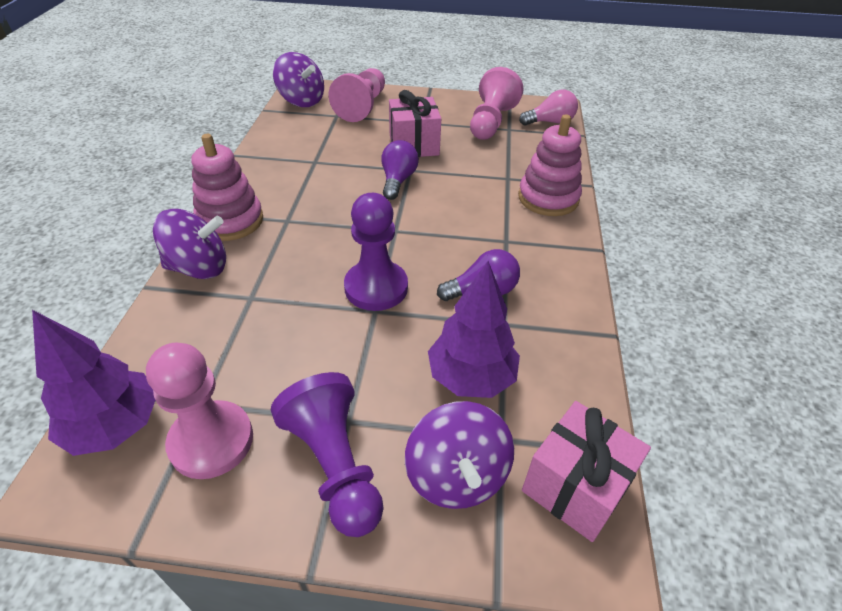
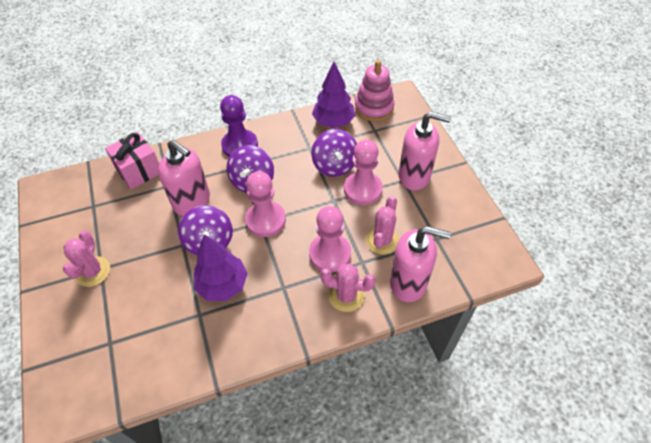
pink cactus: 0 -> 3
pink gift: 2 -> 1
pink light bulb: 1 -> 0
pink soap dispenser: 0 -> 3
pink stacking toy: 2 -> 1
purple light bulb: 2 -> 0
purple pawn: 2 -> 1

